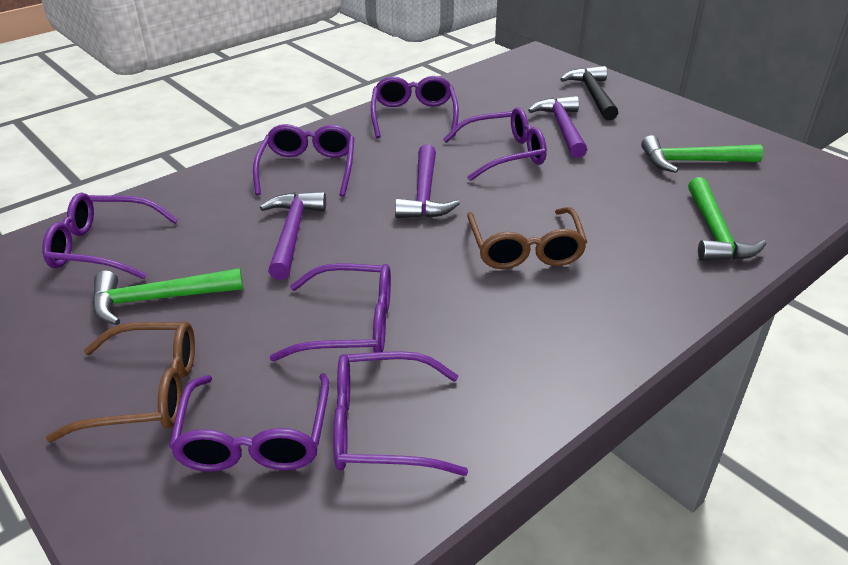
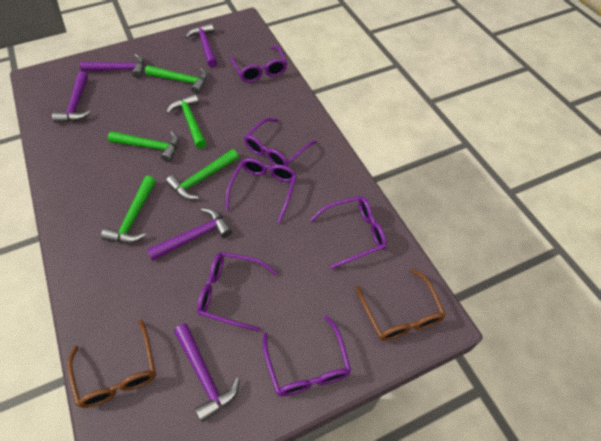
black hammer: 1 -> 0
green hammer: 3 -> 5
purple glasses: 7 -> 6
purple hammer: 3 -> 5

